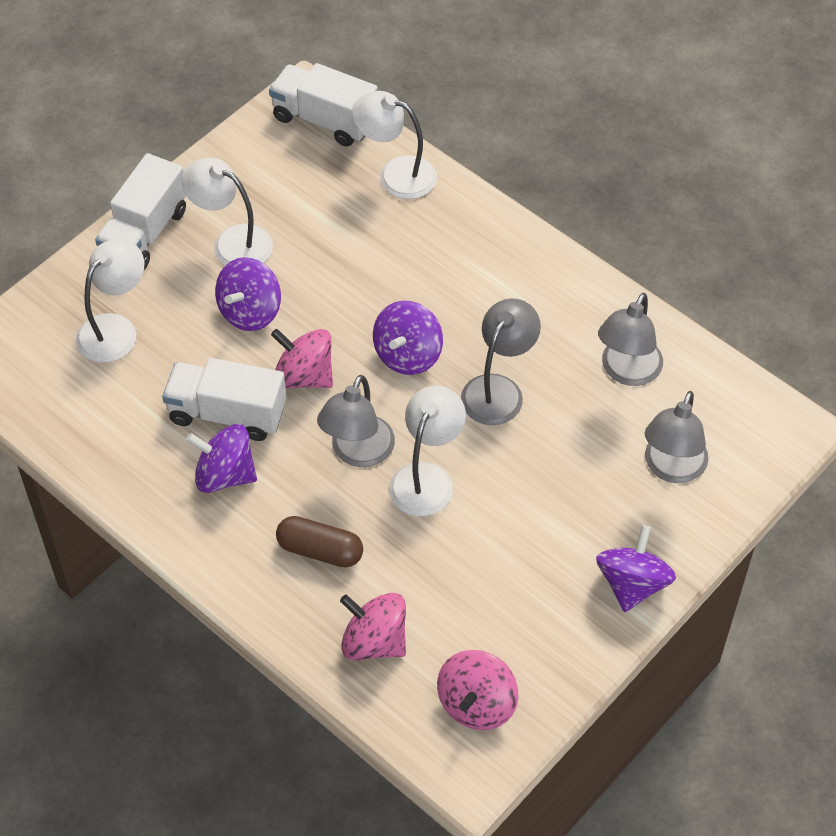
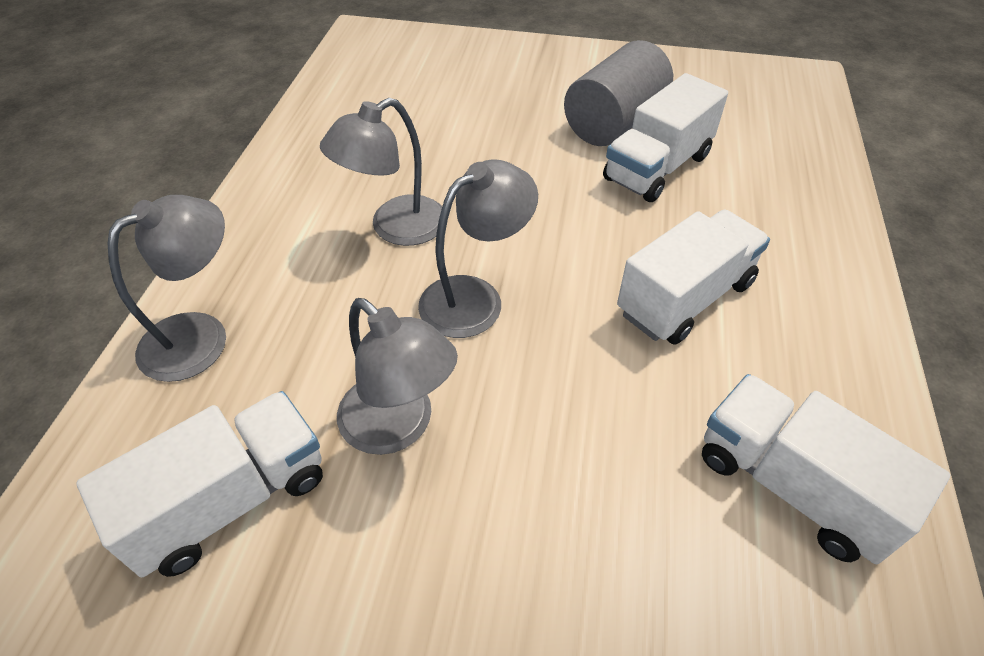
brown capsule: 1 -> 0
grey cylinder: 0 -> 1
pink spinning top: 3 -> 0
purple spinning top: 4 -> 0
white lamp: 4 -> 0
white truck: 3 -> 4

